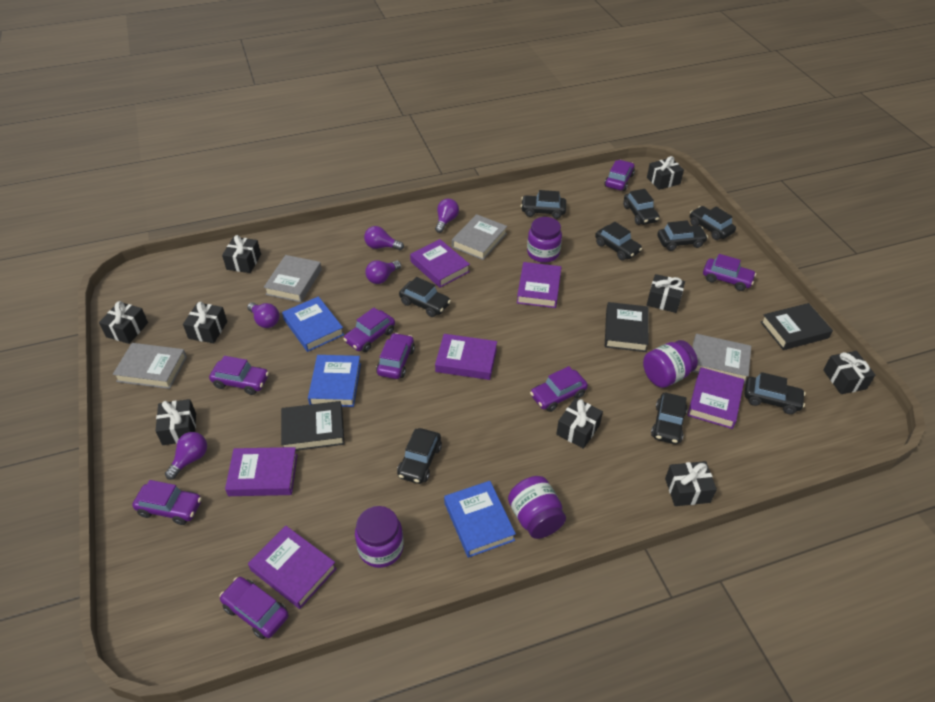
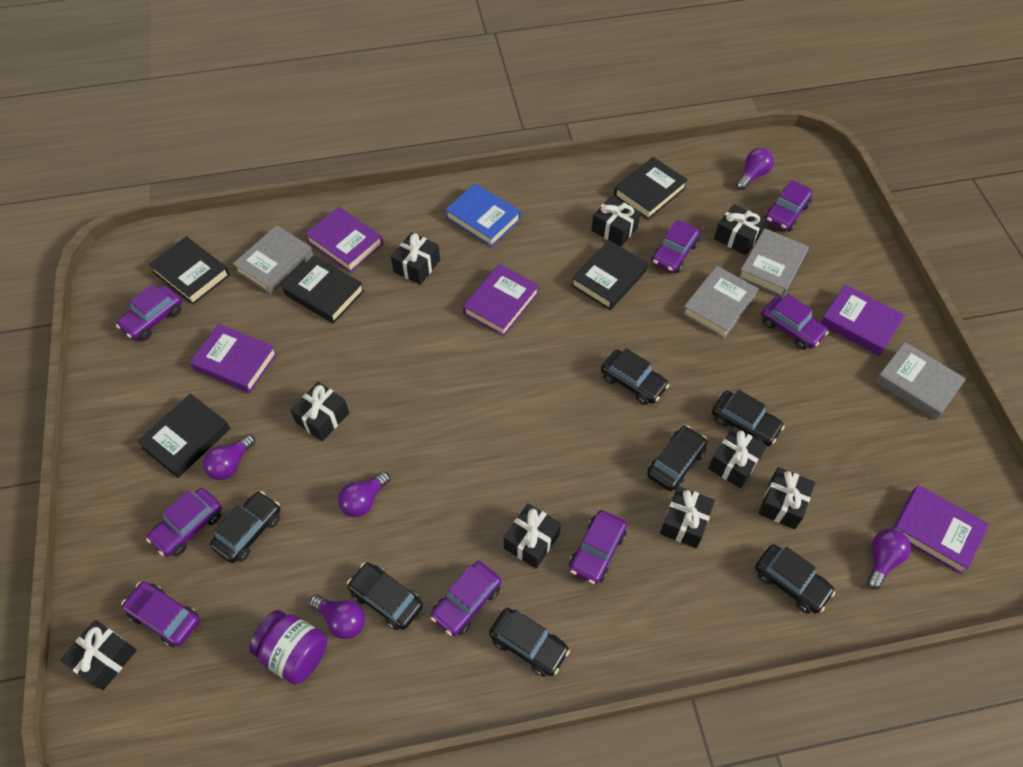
black book: 3 -> 5
black car: 9 -> 7
blue book: 3 -> 1
purple book: 6 -> 5
purple jar: 4 -> 1

